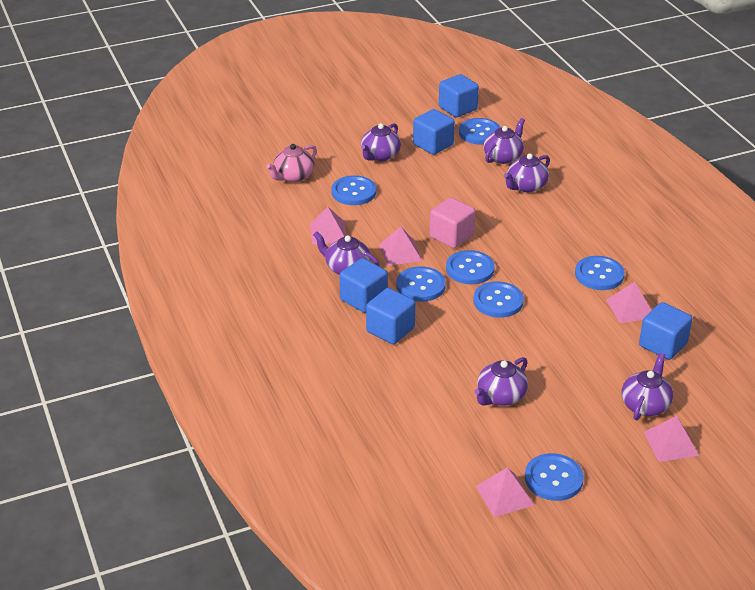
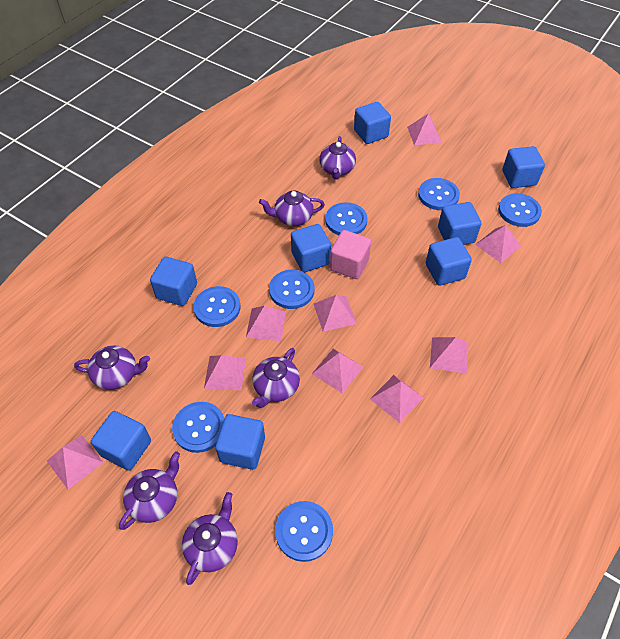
blue cube: 5 -> 8
pink pyramid: 5 -> 9
pink teapot: 1 -> 0

